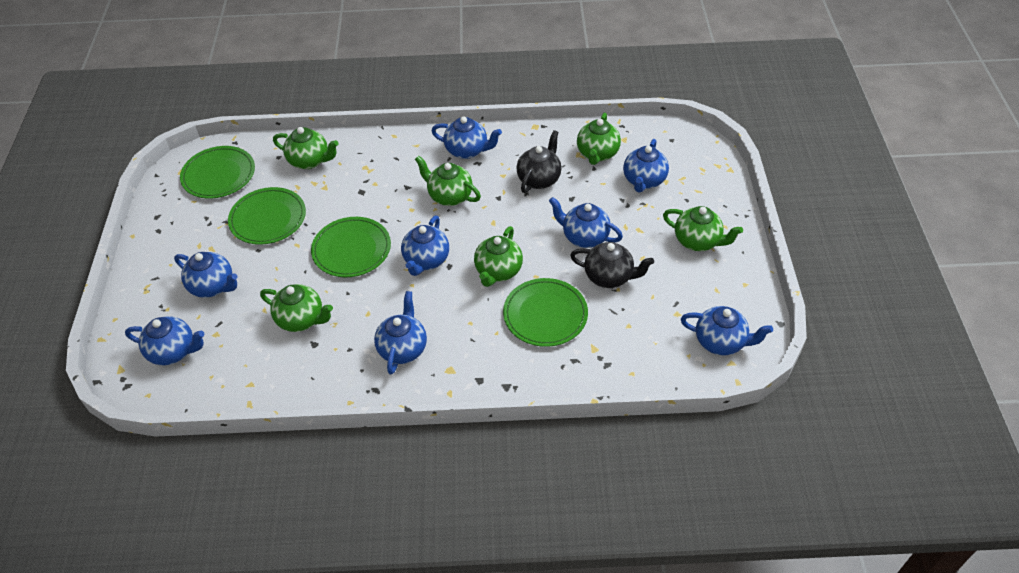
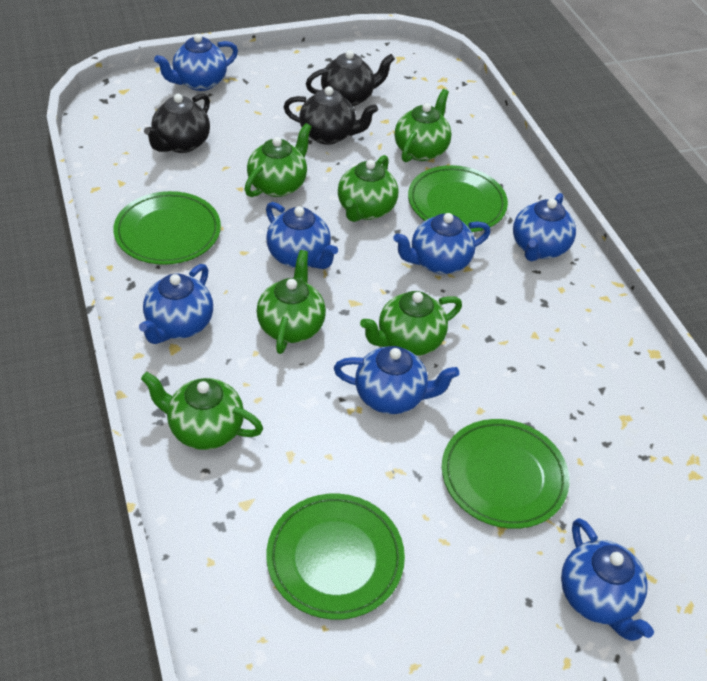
black teapot: 2 -> 3
blue teapot: 8 -> 7

